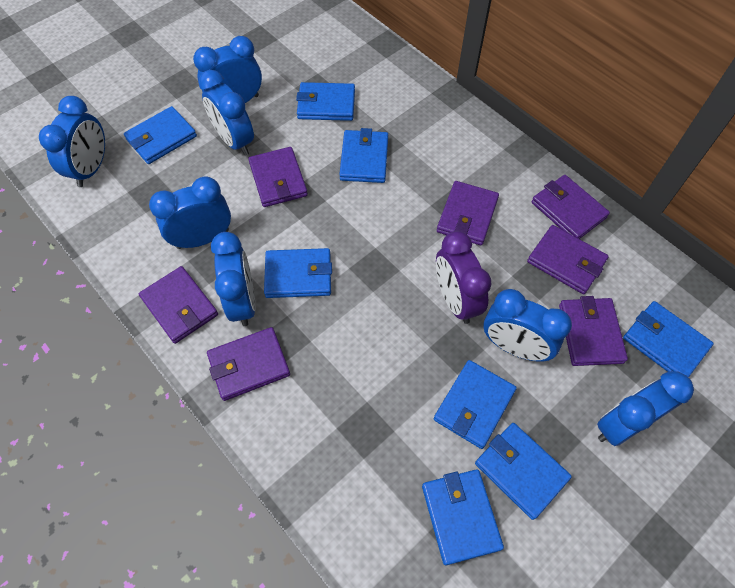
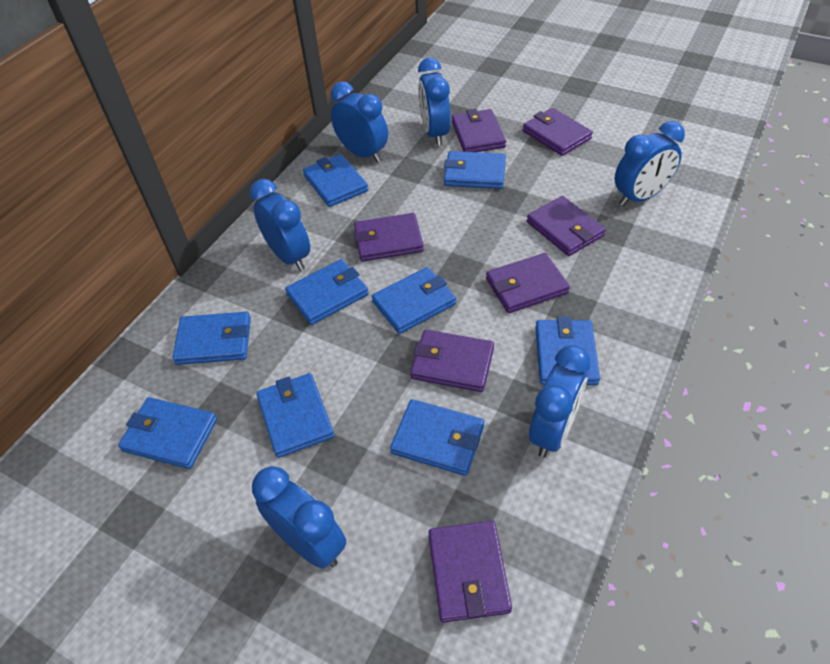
blue clock: 7 -> 6
blue wallet: 8 -> 9
purple clock: 1 -> 0

